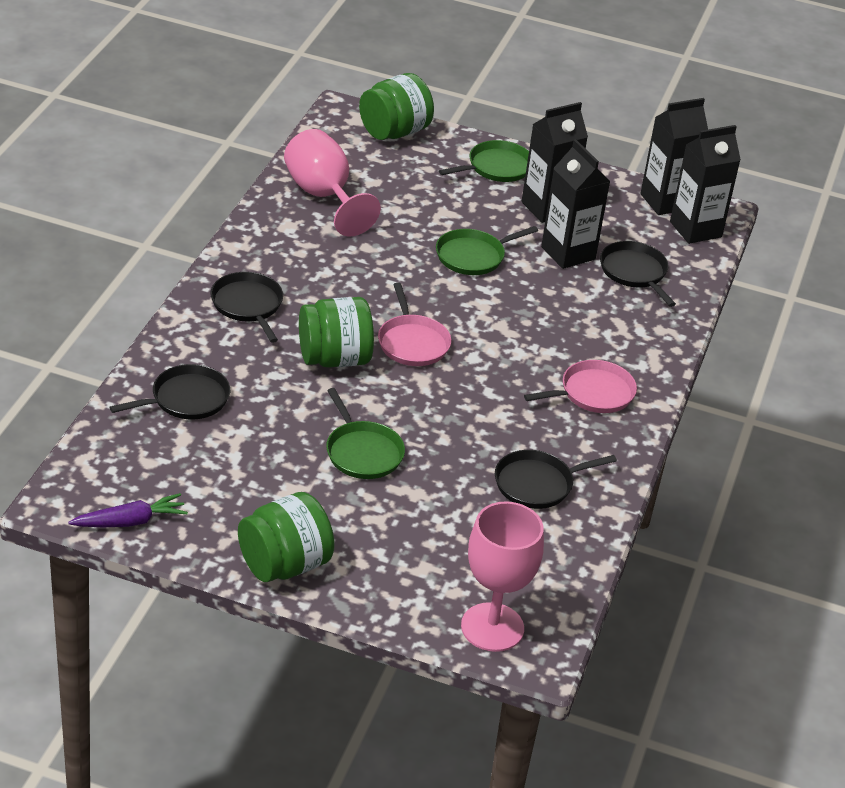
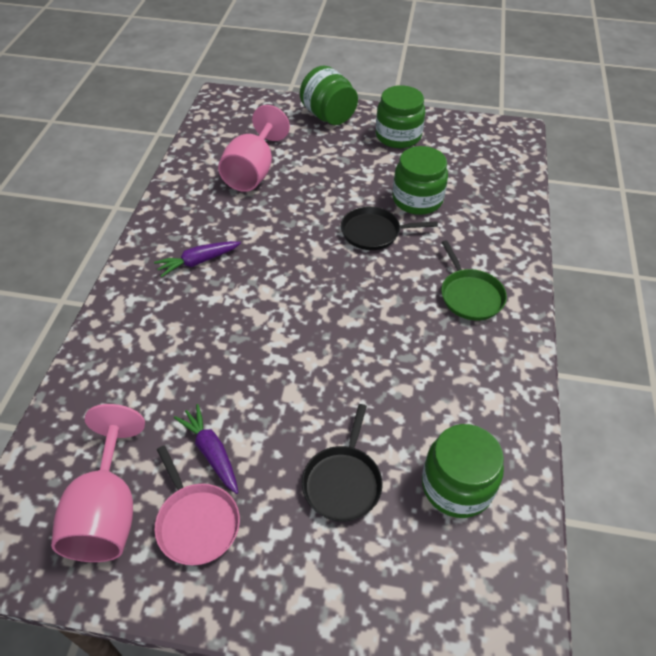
black carton: 4 -> 0
black pan: 4 -> 2
green jar: 3 -> 4
green pan: 3 -> 1
pink pan: 2 -> 1
purple carrot: 1 -> 2

